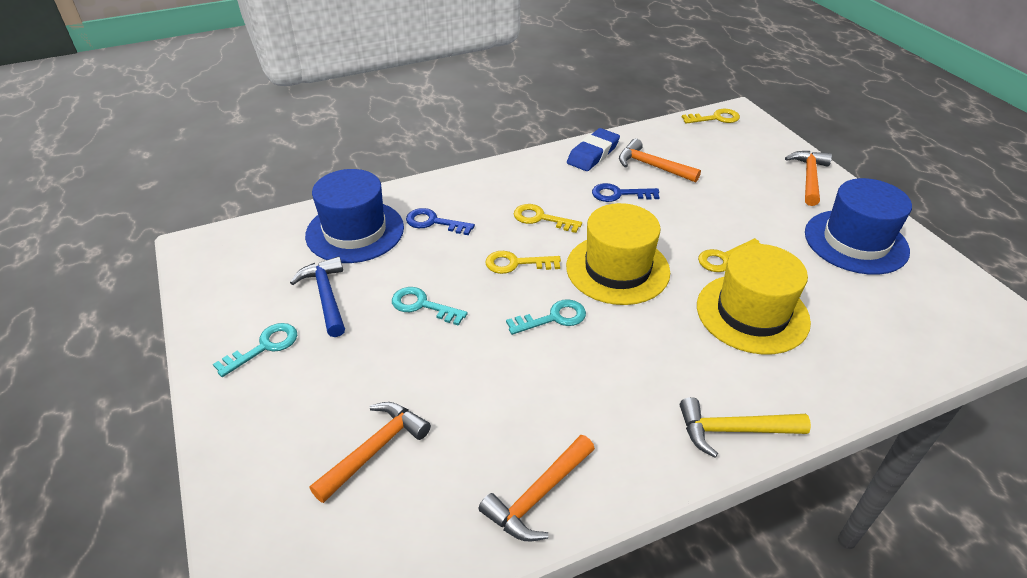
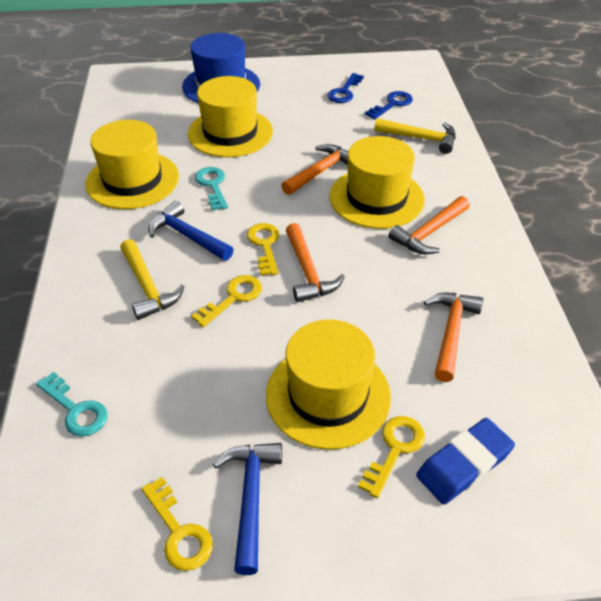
blue hammer: 1 -> 2
blue hat: 2 -> 1
turquoise key: 3 -> 2
yellow hammer: 1 -> 2
yellow hat: 2 -> 4

